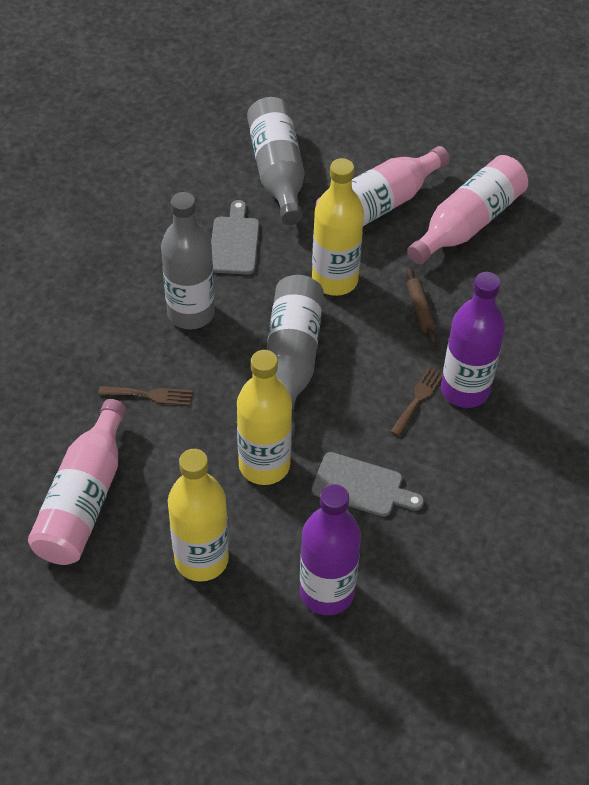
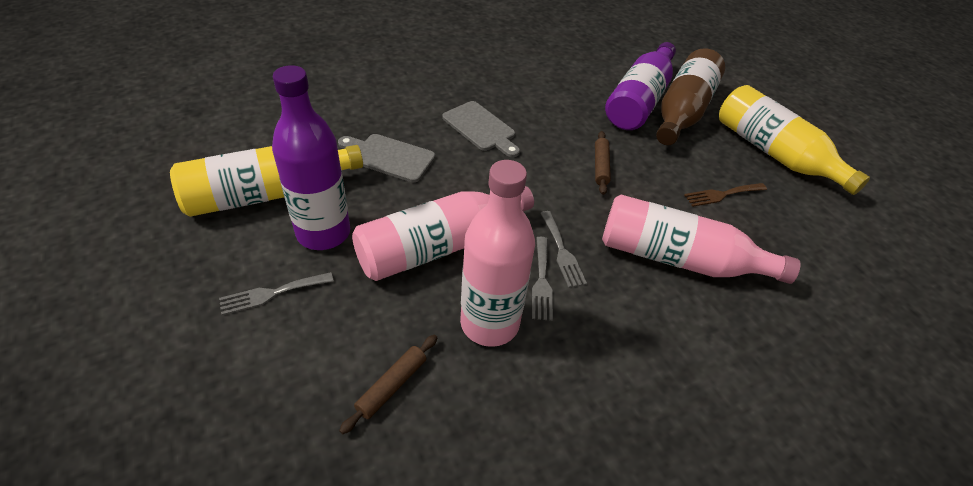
brown bottle: 0 -> 1
brown fork: 2 -> 1
brown rolling pin: 1 -> 2
grey bottle: 3 -> 0
grey fork: 0 -> 3
yellow bottle: 3 -> 2

